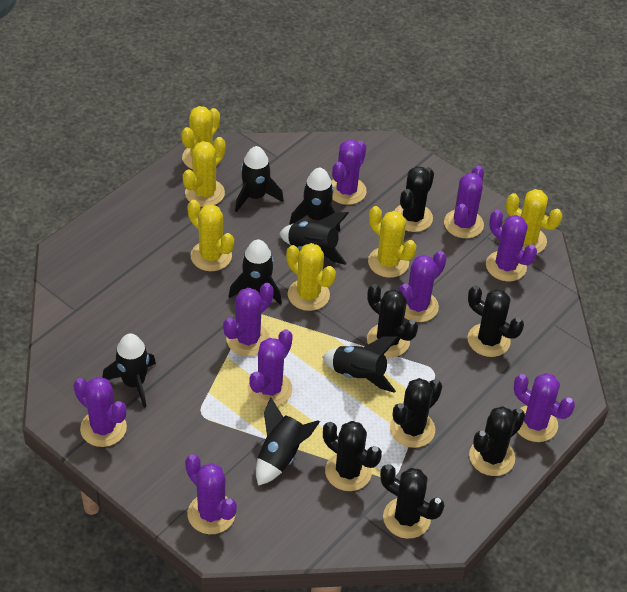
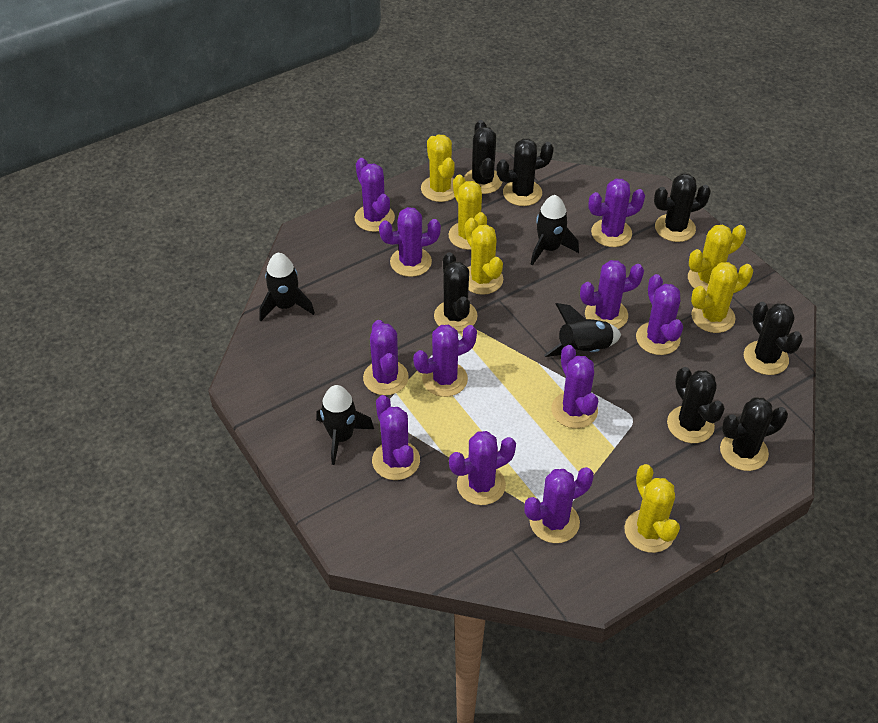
black rocket: 7 -> 4
purple cactus: 9 -> 11

